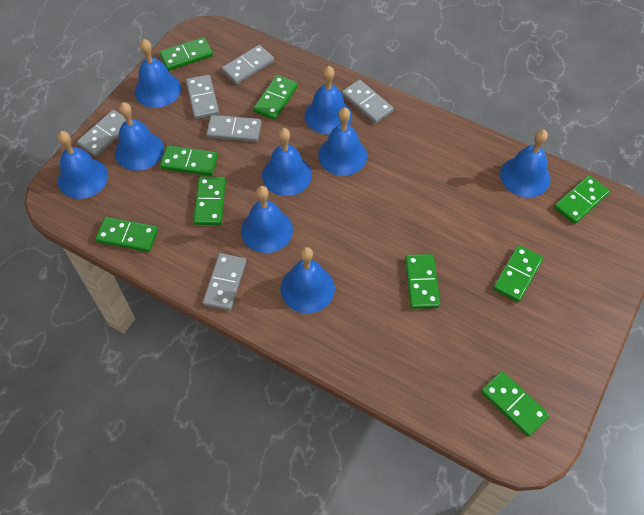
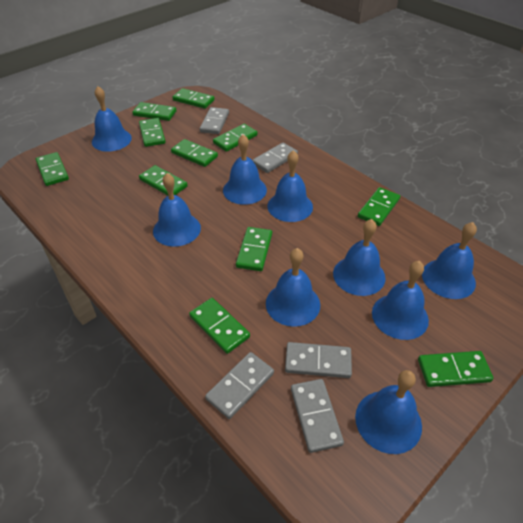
green domino: 9 -> 11
grey domino: 6 -> 5

